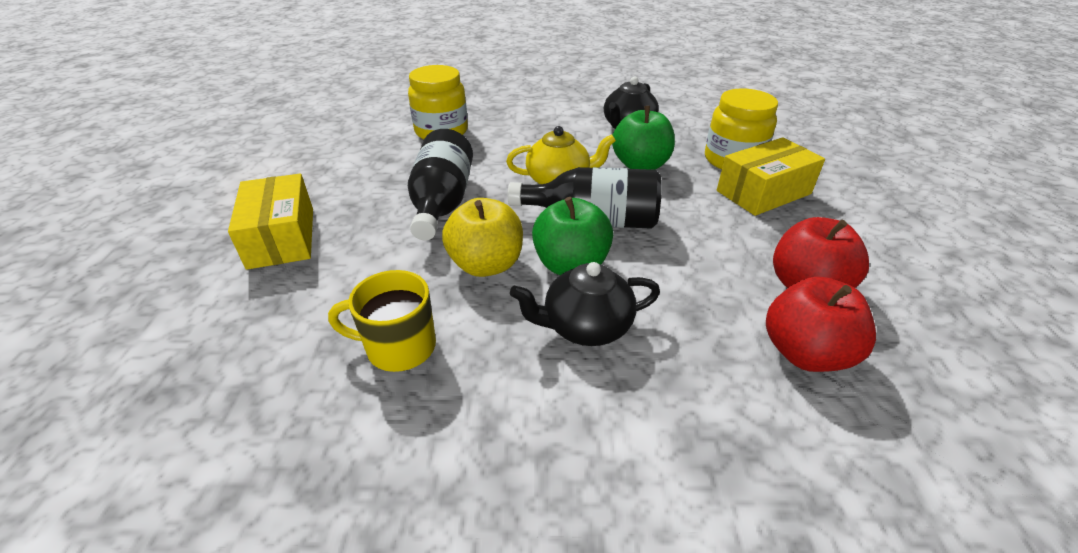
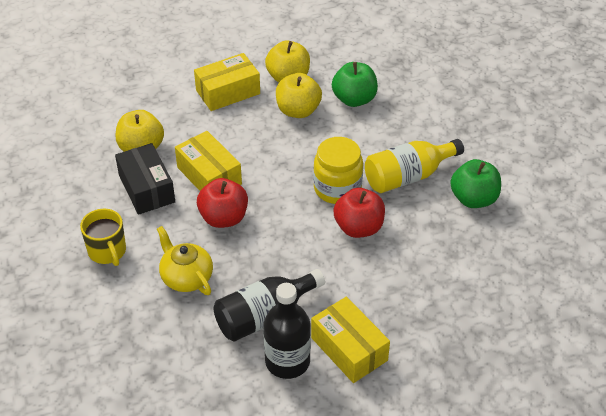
black box: 0 -> 1
black teapot: 2 -> 0
yellow apple: 1 -> 3
yellow bottle: 0 -> 1
yellow box: 2 -> 3
yellow jar: 2 -> 1

